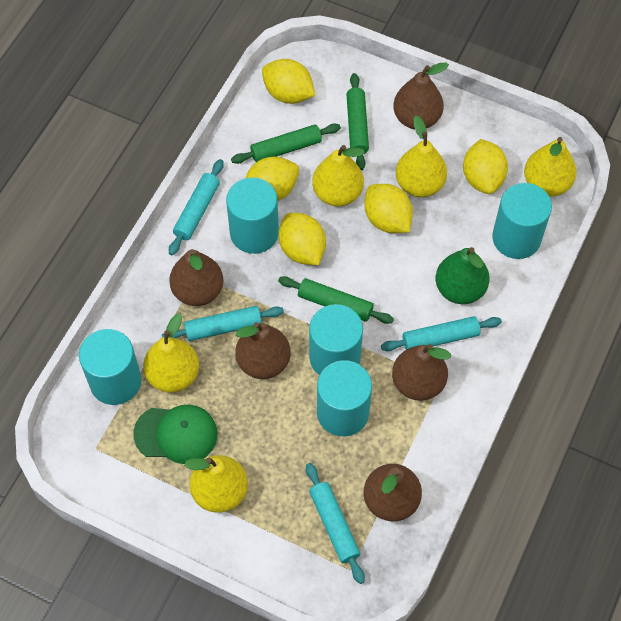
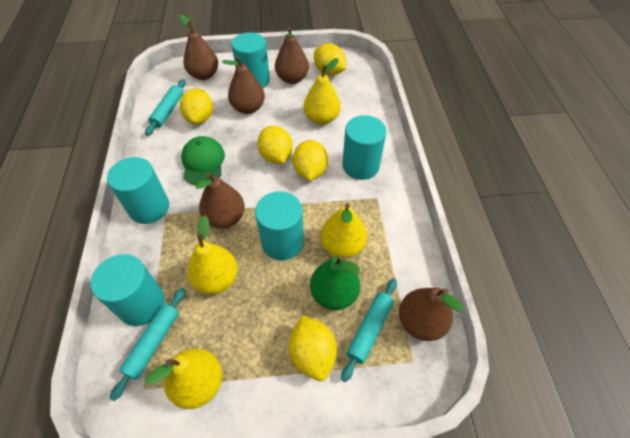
green rolling pin: 3 -> 0
turquoise rolling pin: 4 -> 3
yellow pear: 5 -> 4

